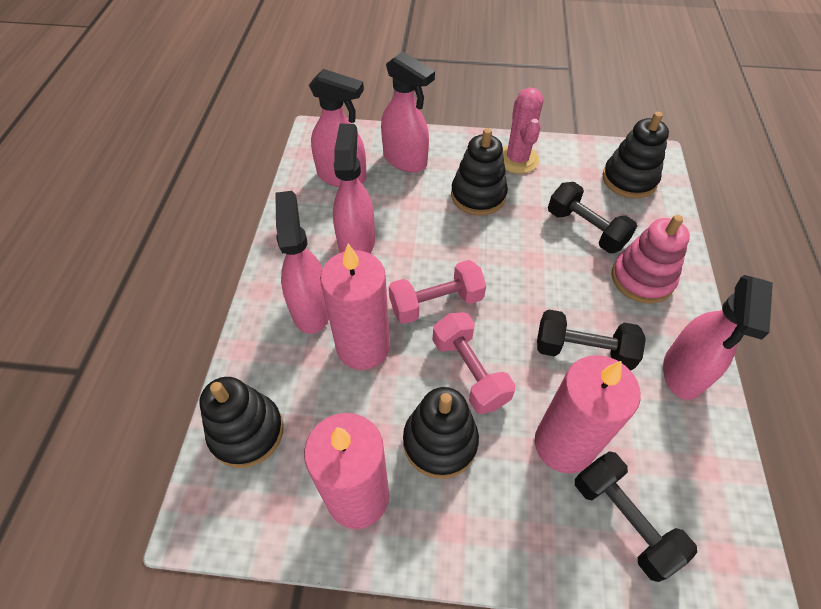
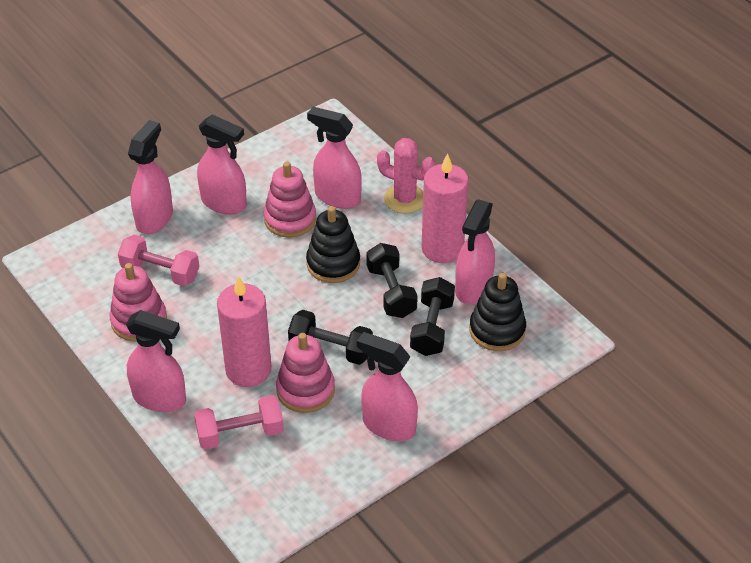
black stacking toy: 4 -> 2
pink candle: 3 -> 2
pink spray bottle: 5 -> 6
pink stacking toy: 1 -> 3

